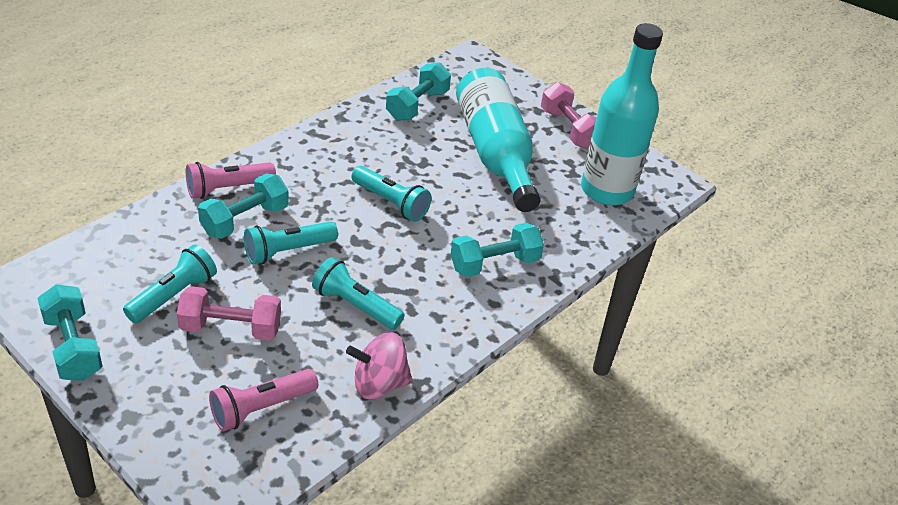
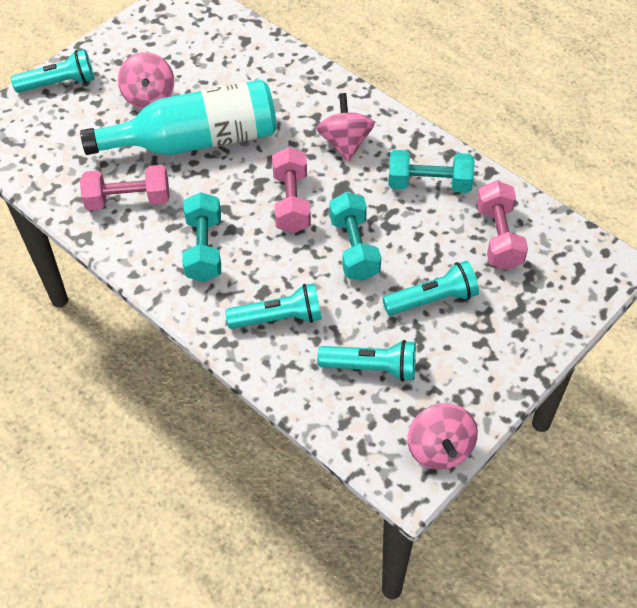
pink dumbbell: 2 -> 3
pink flashlight: 2 -> 0
pink spinning top: 1 -> 3
turquoise bottle: 2 -> 1
turquoise dumbbell: 4 -> 3

